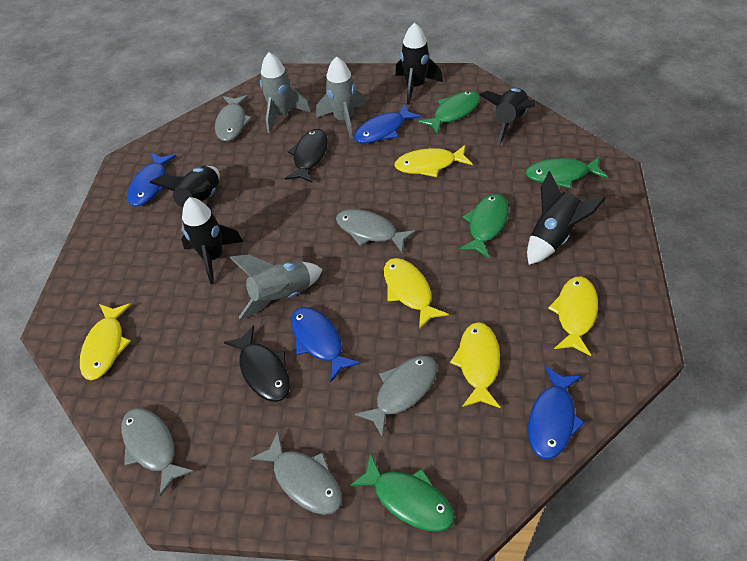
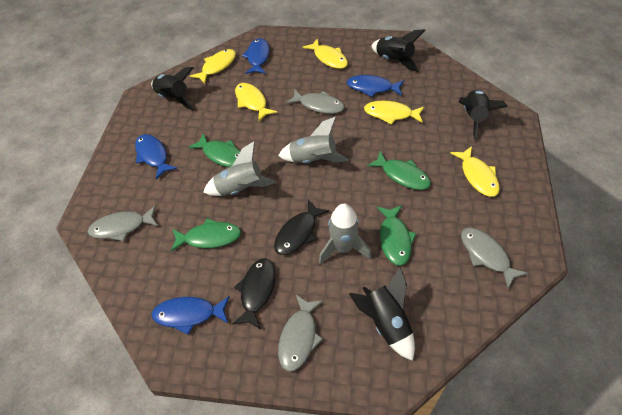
black rocket: 5 -> 4
grey fish: 5 -> 4

